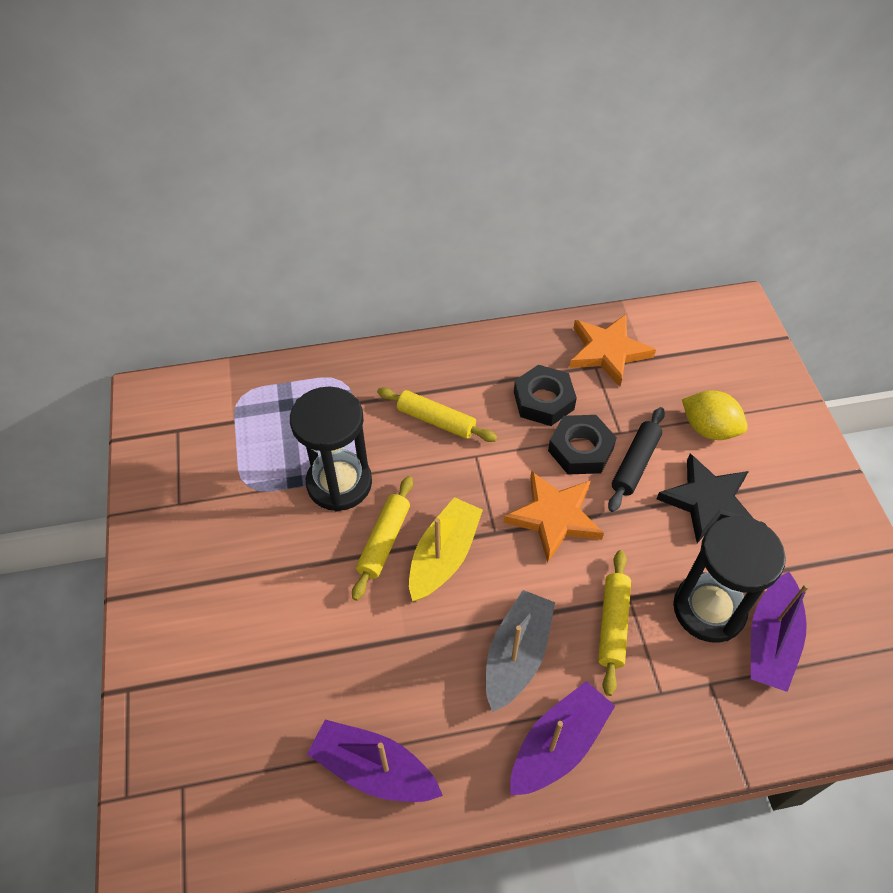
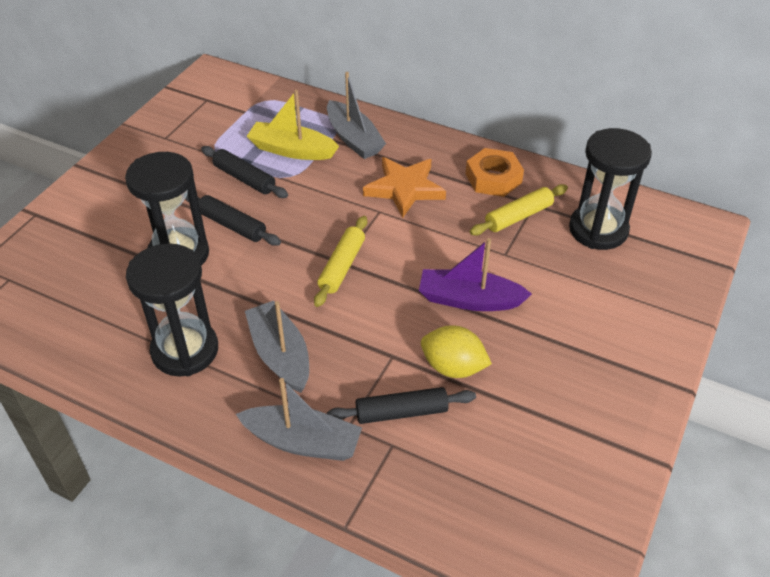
black hourglass: 2 -> 3
black nut: 2 -> 0
black rolling pin: 1 -> 3
black star: 1 -> 0
grey boat: 1 -> 3
orange nut: 0 -> 1
orange star: 2 -> 1
purple boat: 3 -> 1
yellow rolling pin: 3 -> 2

